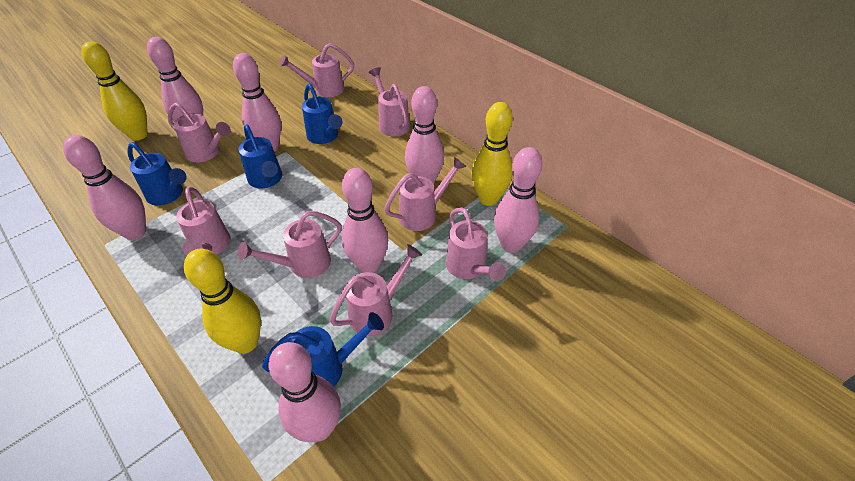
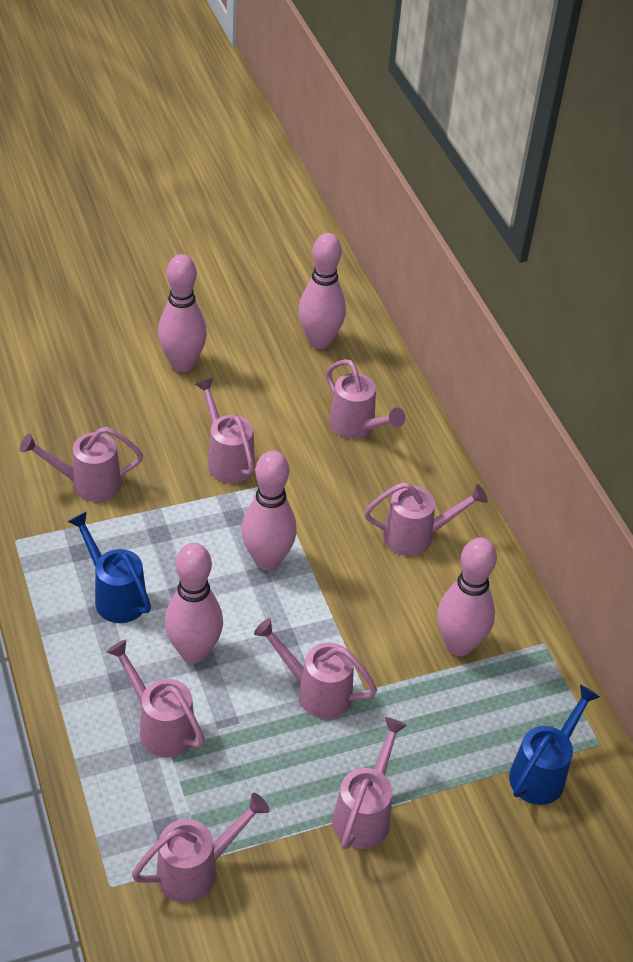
blue watering can: 4 -> 2
pink bowling pin: 7 -> 5
yellow bowling pin: 3 -> 0

